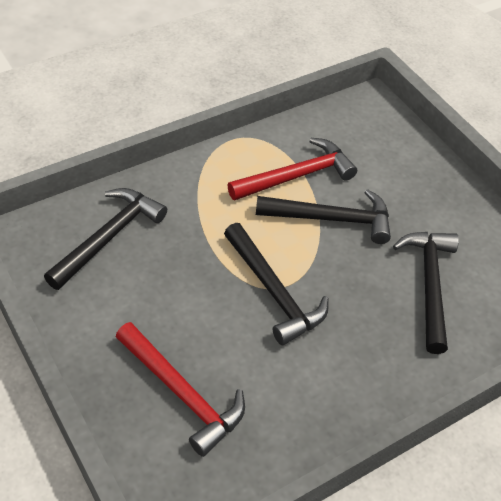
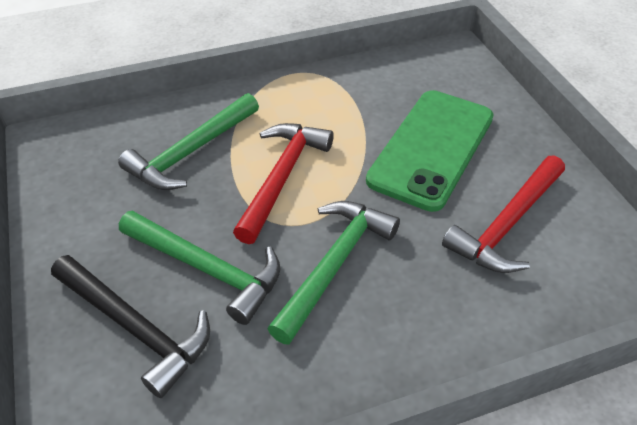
black hammer: 4 -> 1
green hammer: 0 -> 3
green phone: 0 -> 1

